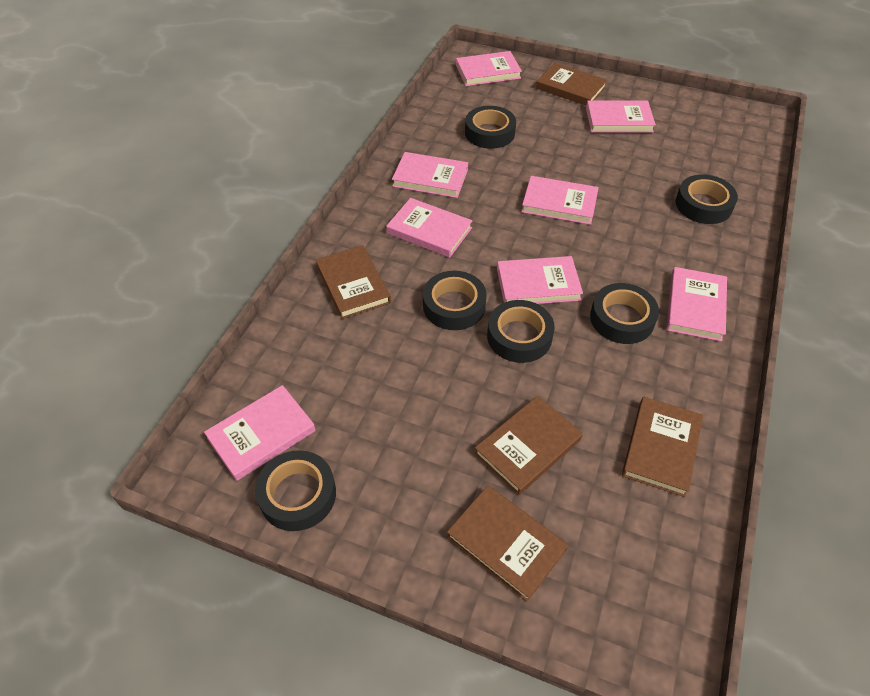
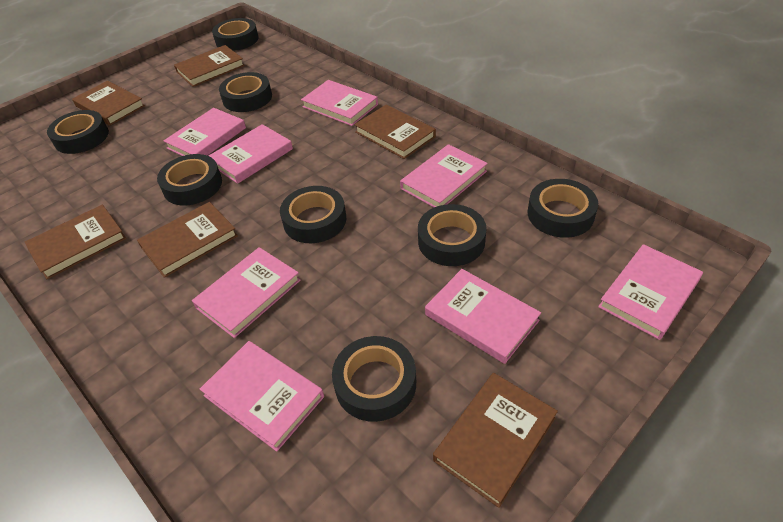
black tape: 6 -> 8
brown book: 5 -> 6

